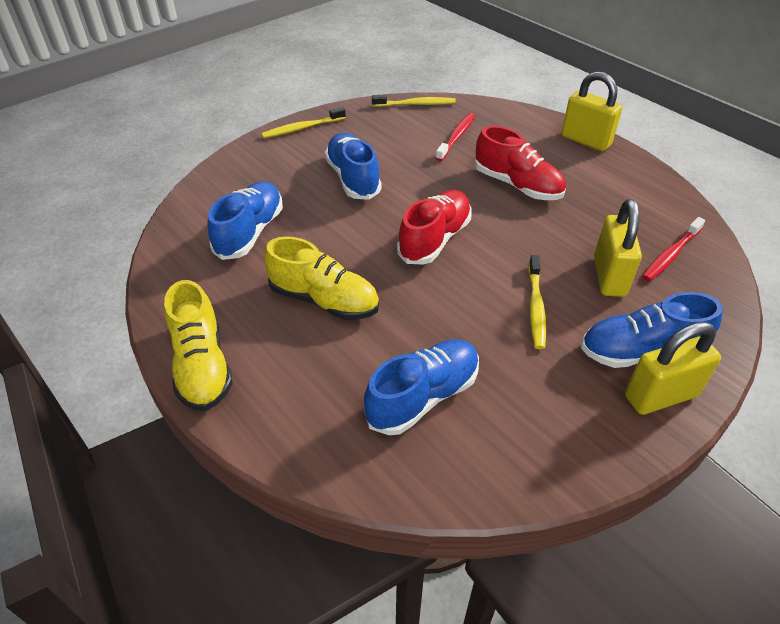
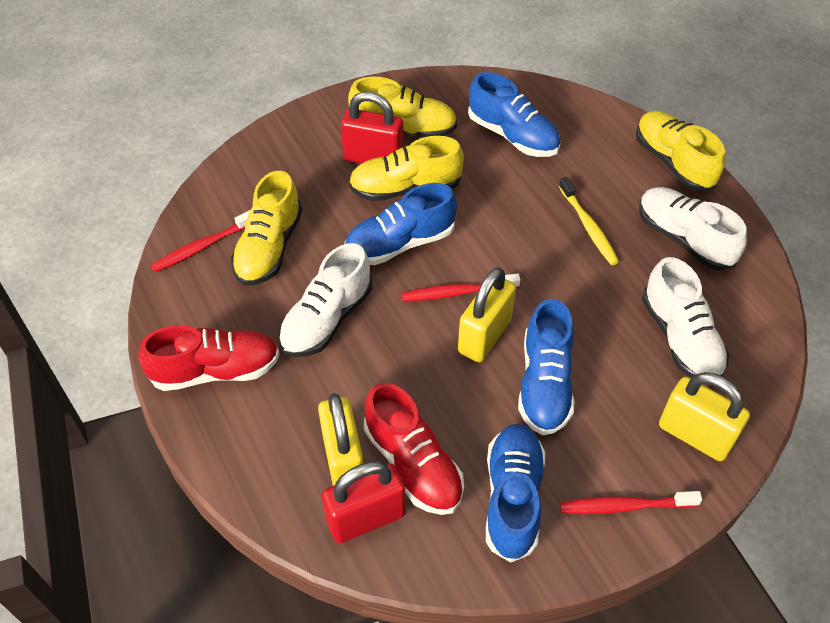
red padlock: 0 -> 2
red toothbrush: 2 -> 3
white shoe: 0 -> 3
yellow shoe: 2 -> 4
yellow toothbrush: 3 -> 1

